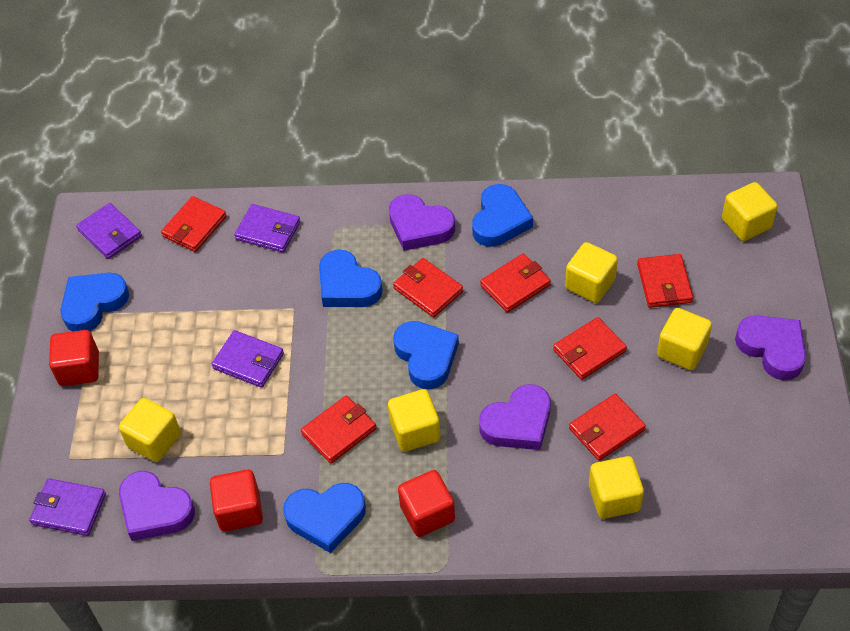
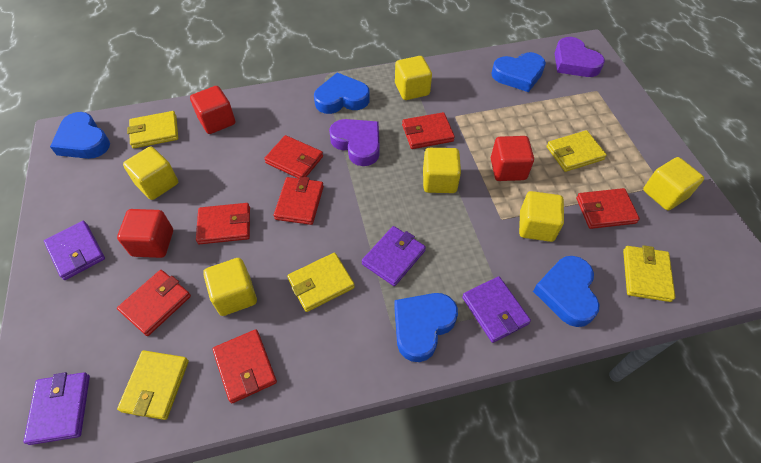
purple heart: 4 -> 2
yellow wallet: 0 -> 5

